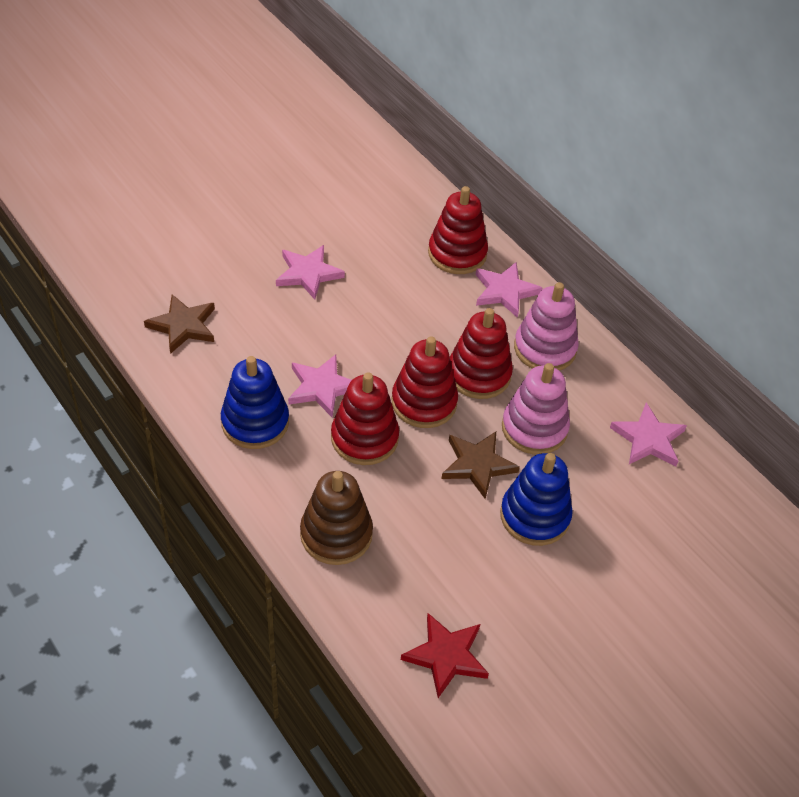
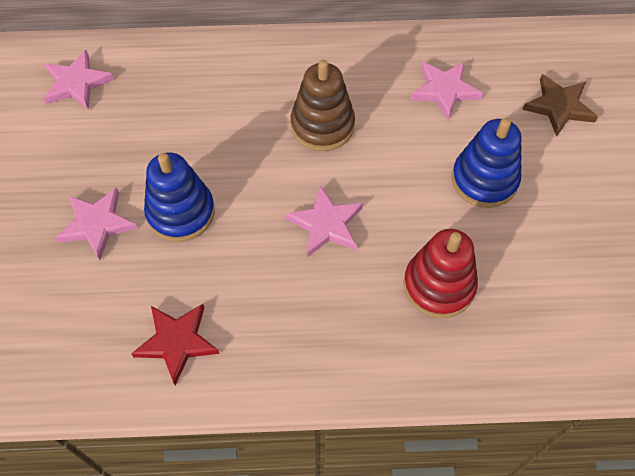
brown star: 2 -> 1
pink stacking toy: 2 -> 0
red stacking toy: 4 -> 1

